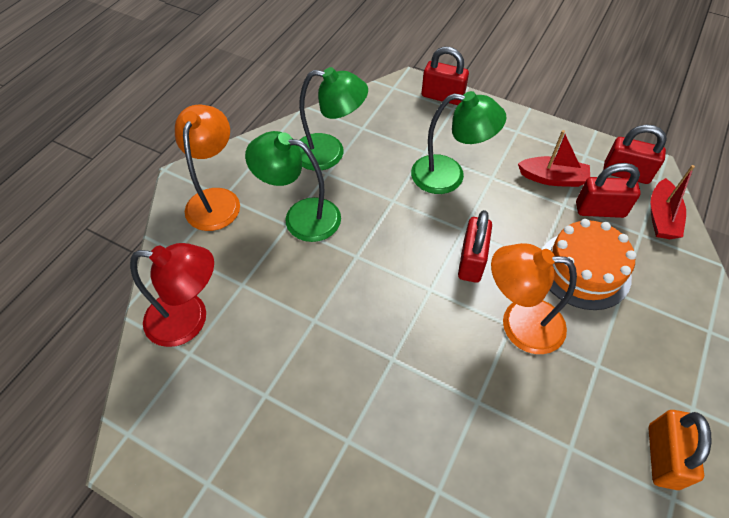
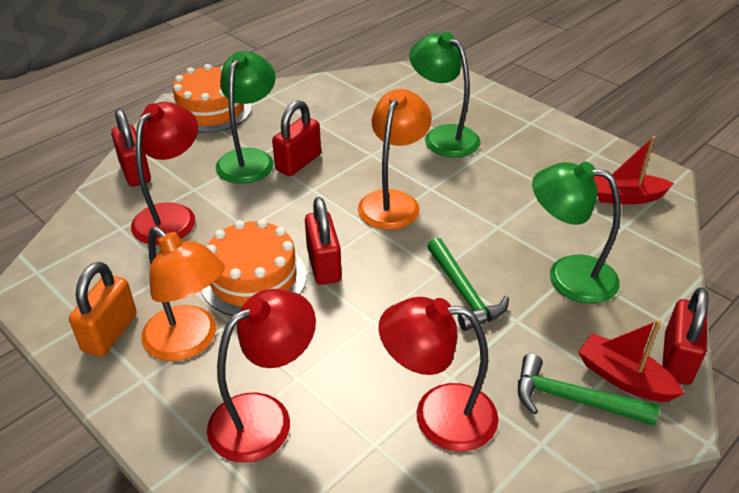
green hammer: 0 -> 2
orange cake: 1 -> 2
red lamp: 1 -> 3

